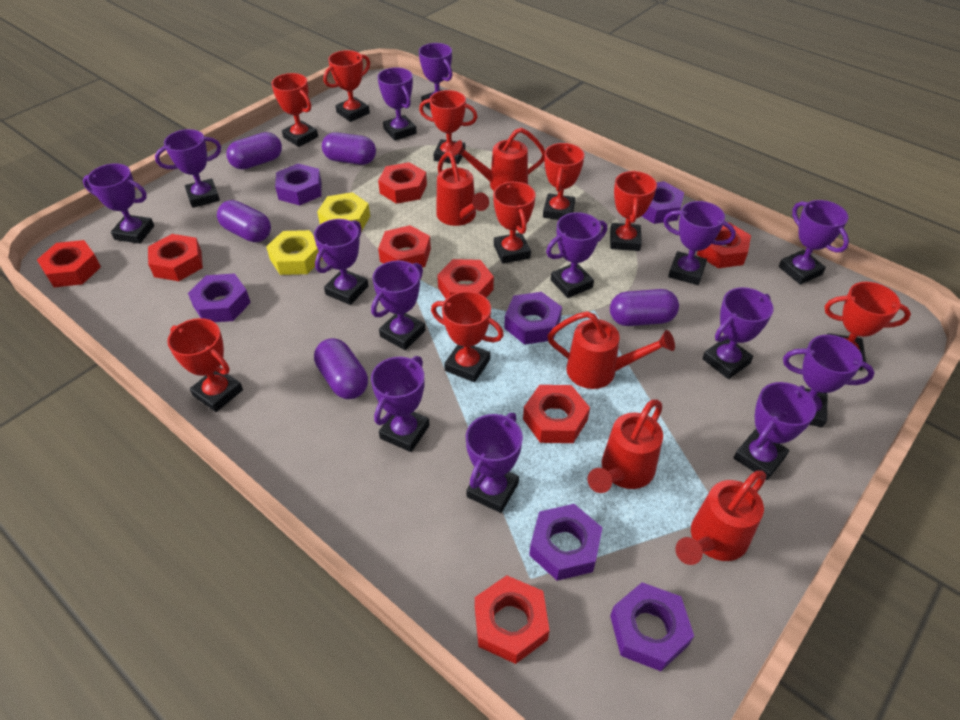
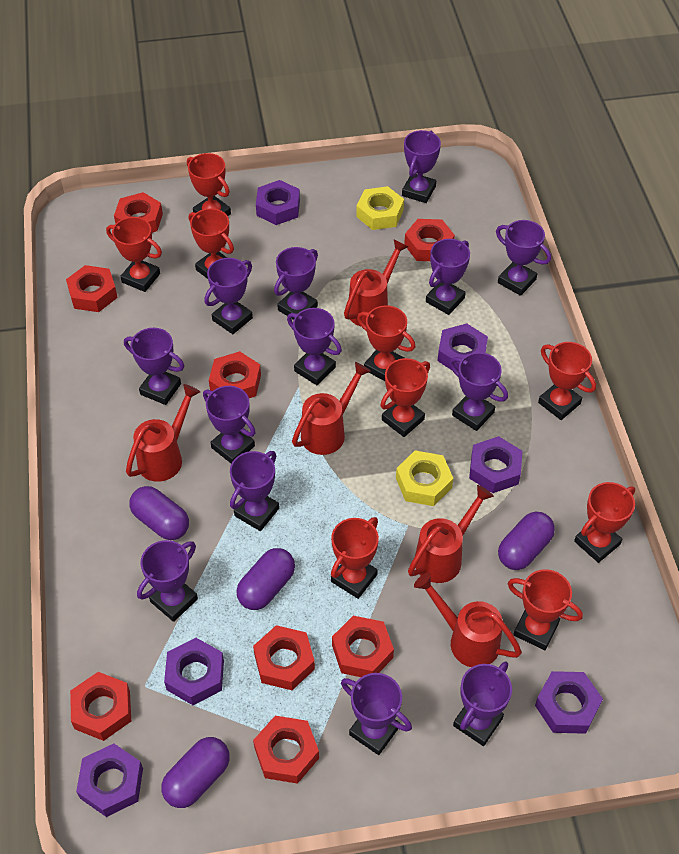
purple capsule: 5 -> 4
purple trophy: 14 -> 13

